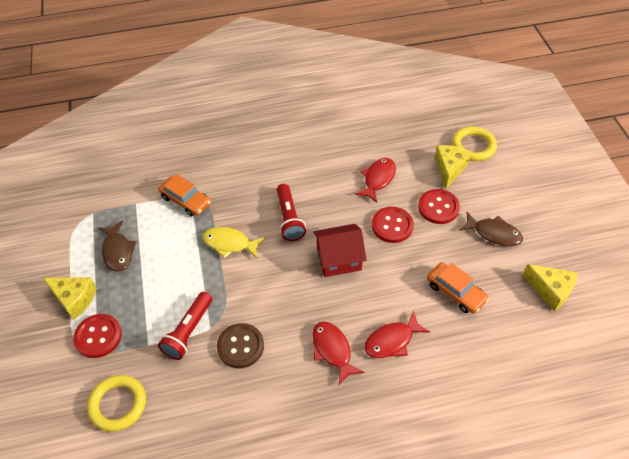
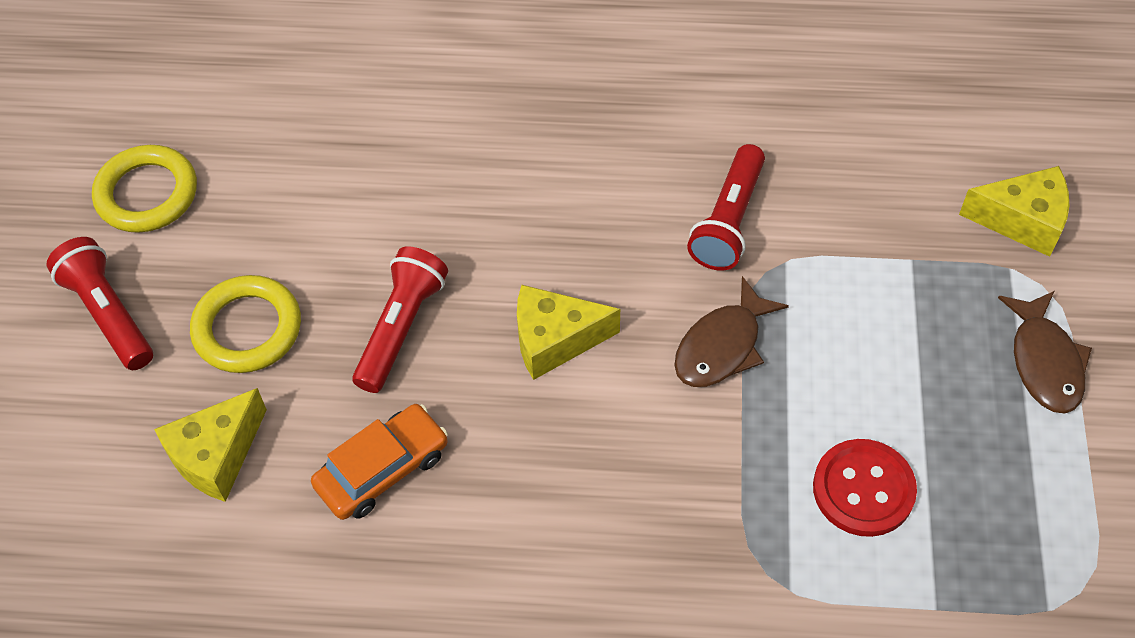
brown button: 1 -> 0
orange car: 2 -> 1
red button: 3 -> 1
red fish: 3 -> 0
red flashlight: 2 -> 3
red house: 1 -> 0
yellow fish: 1 -> 0

